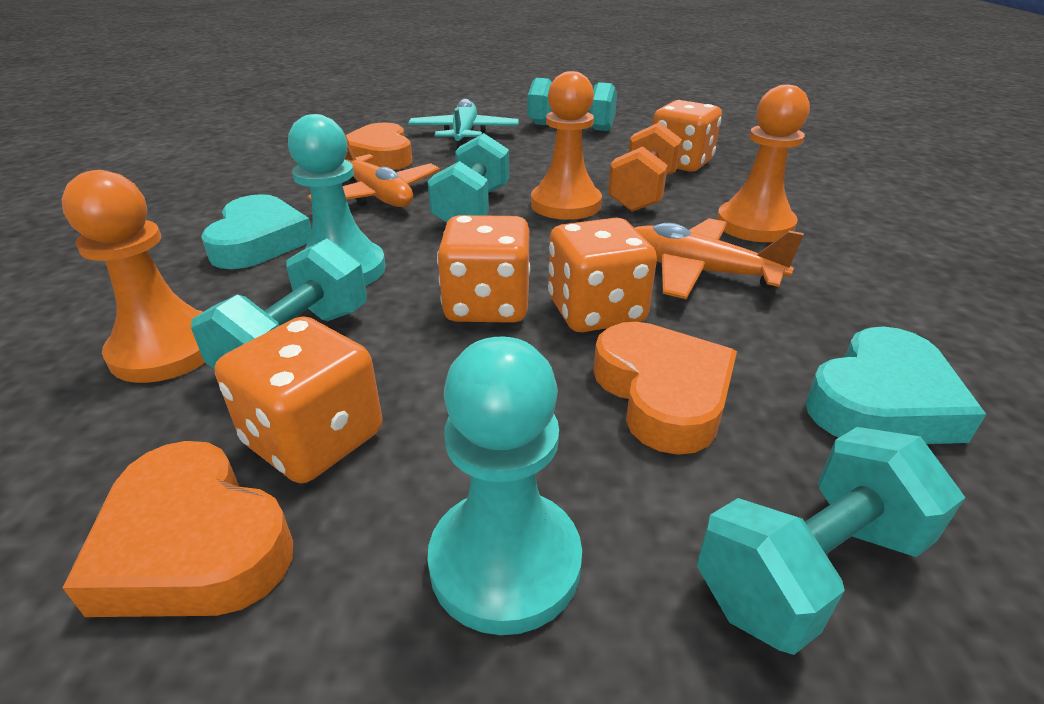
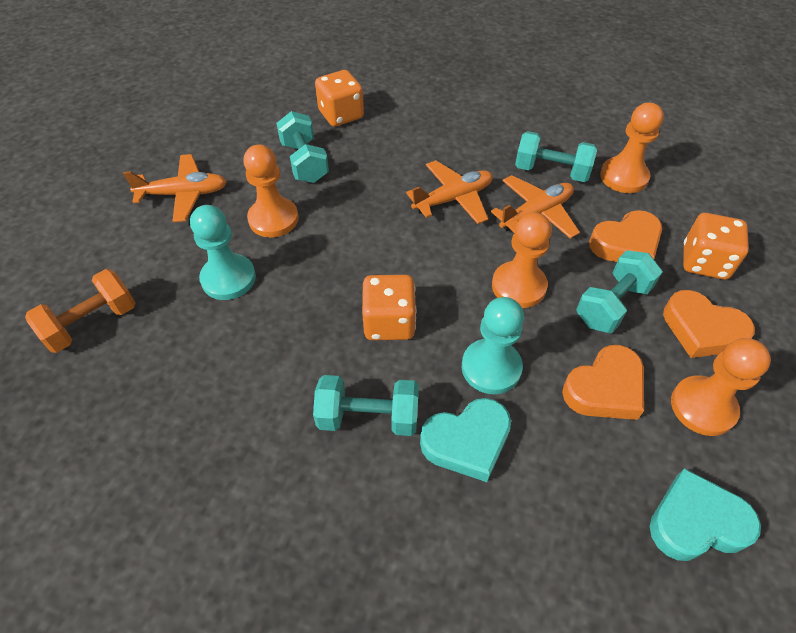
orange dice: 4 -> 3
orange pawn: 3 -> 4
orange plane: 2 -> 3
turquoise plane: 1 -> 0

